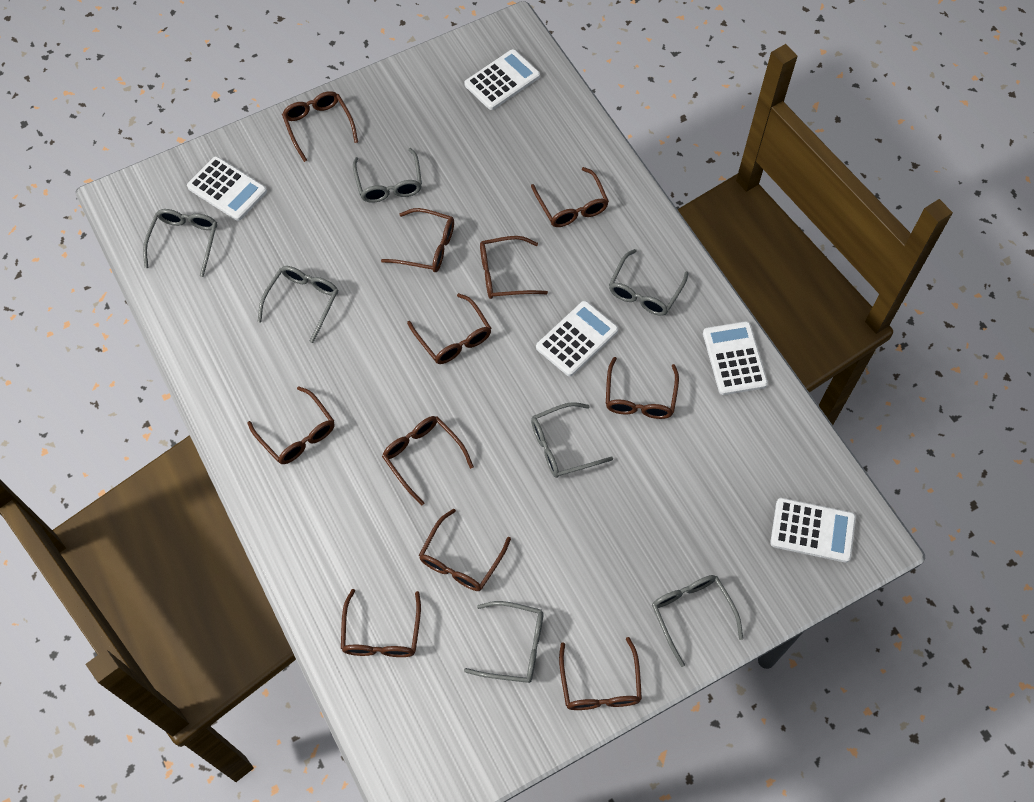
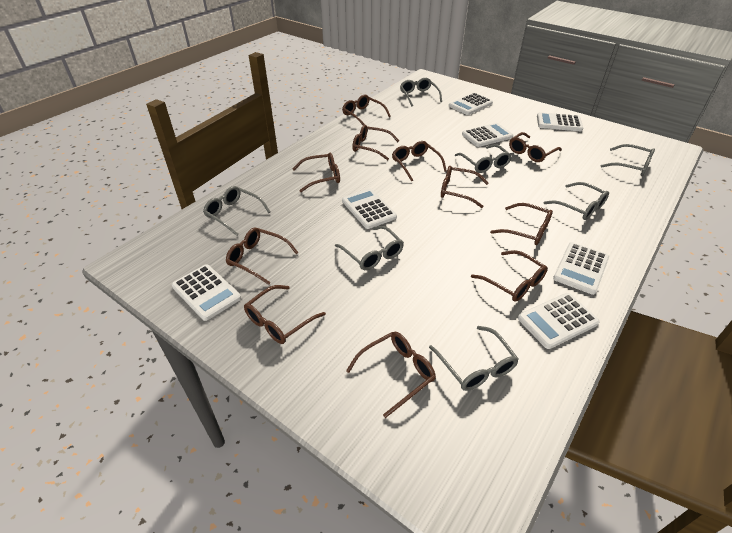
white calculator: 5 -> 7

